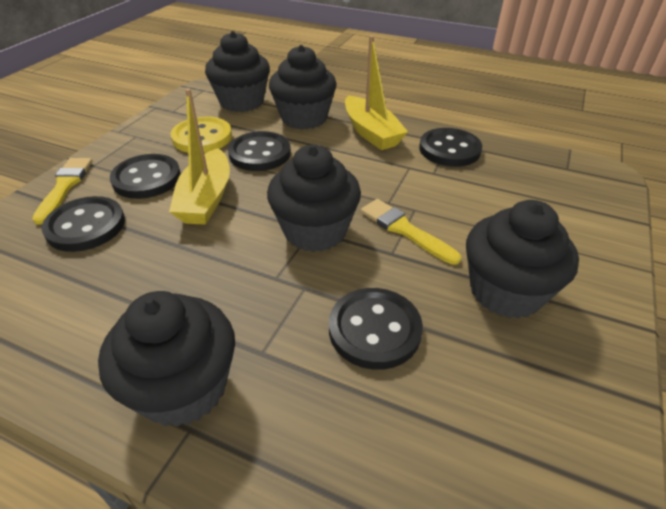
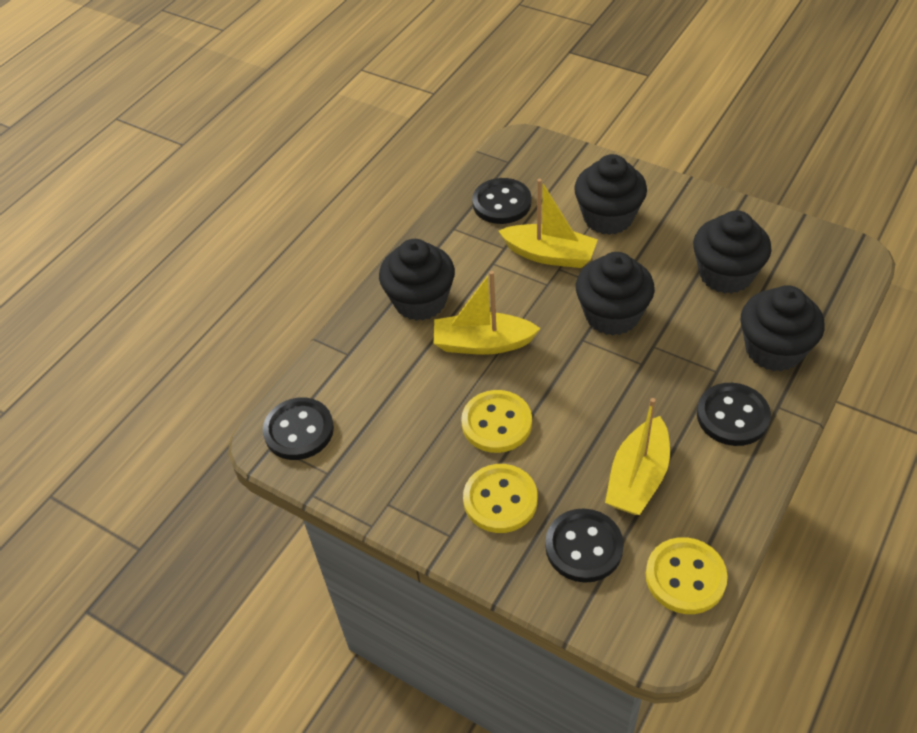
black button: 5 -> 4
yellow boat: 2 -> 3
yellow brush: 2 -> 0
yellow button: 1 -> 3

